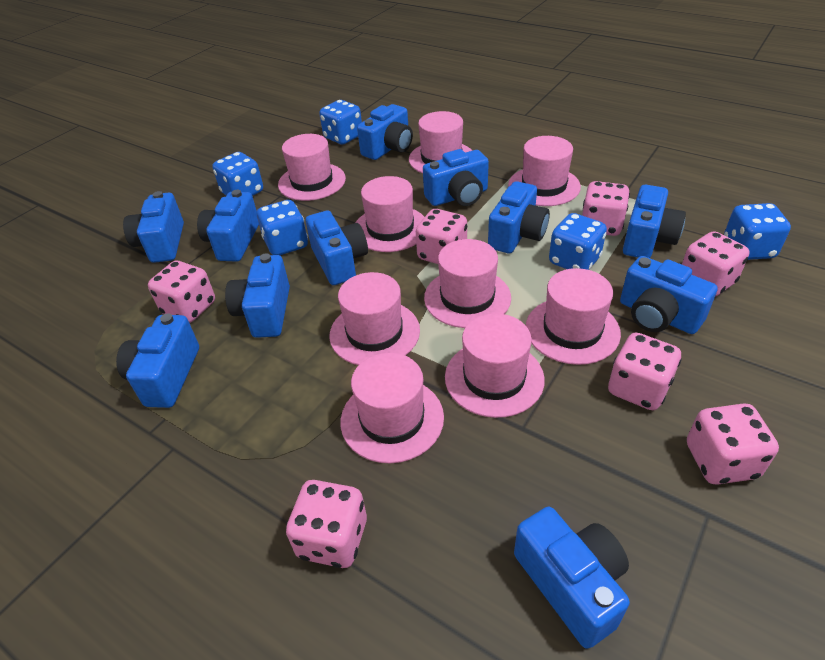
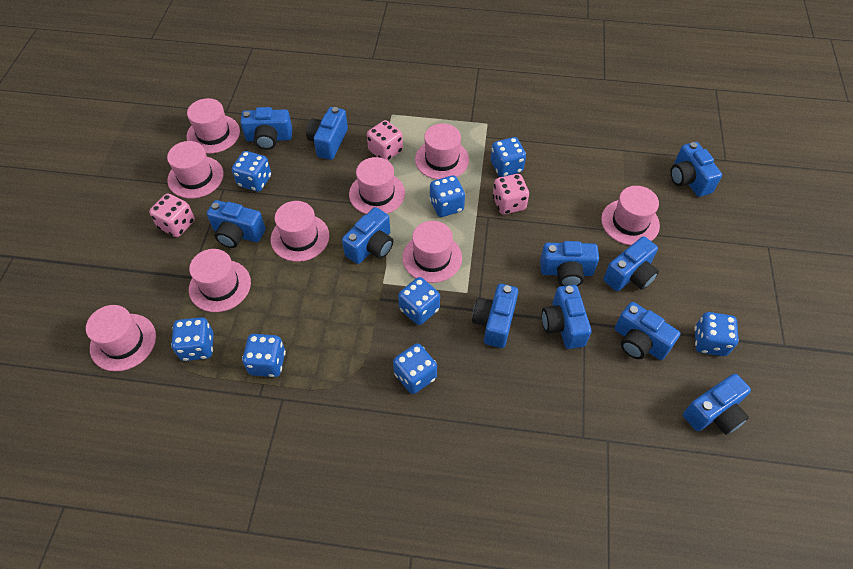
blue dice: 5 -> 8
pink dice: 7 -> 3

